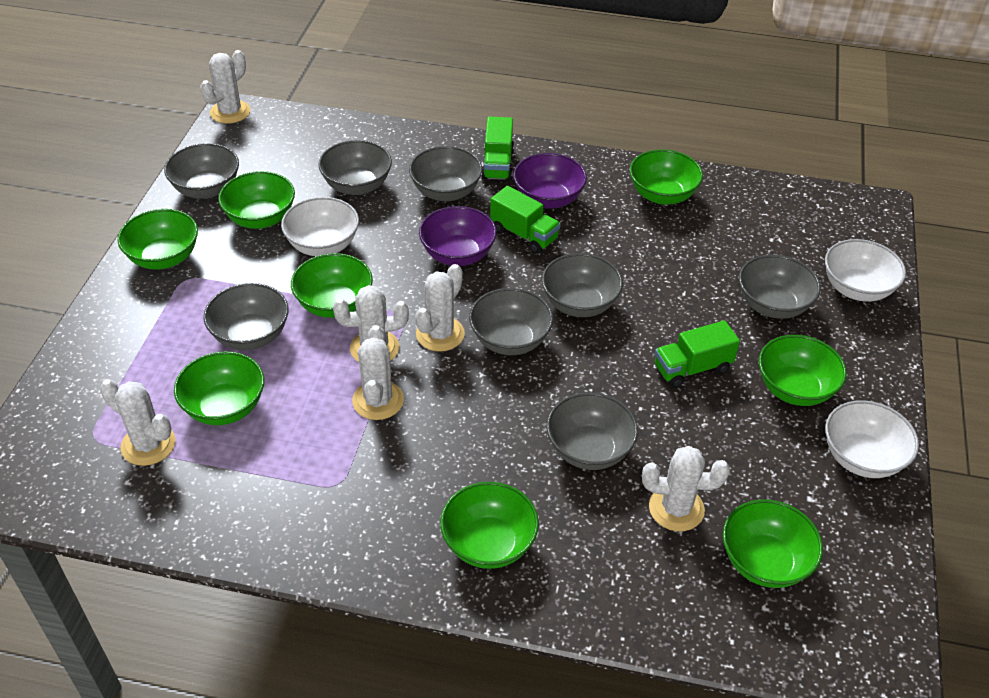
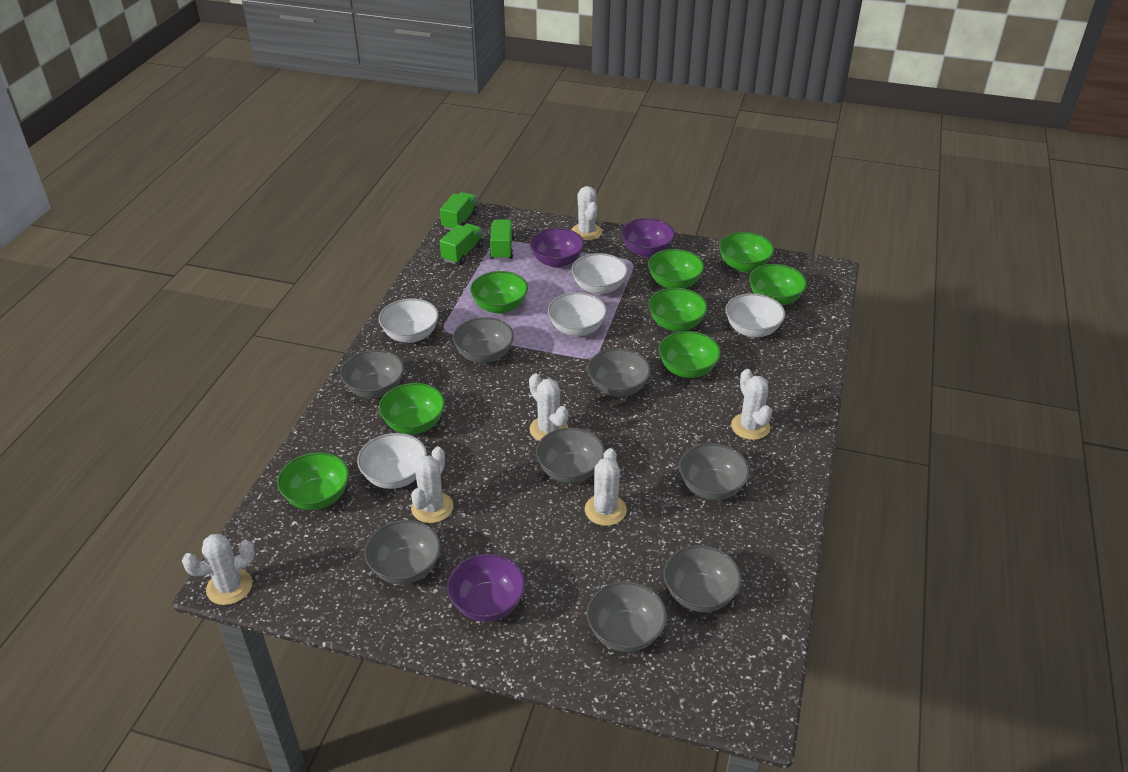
purple bowl: 2 -> 3
white bowl: 3 -> 5

